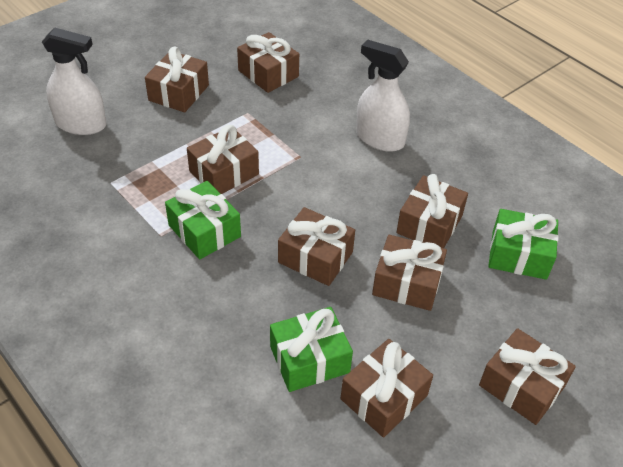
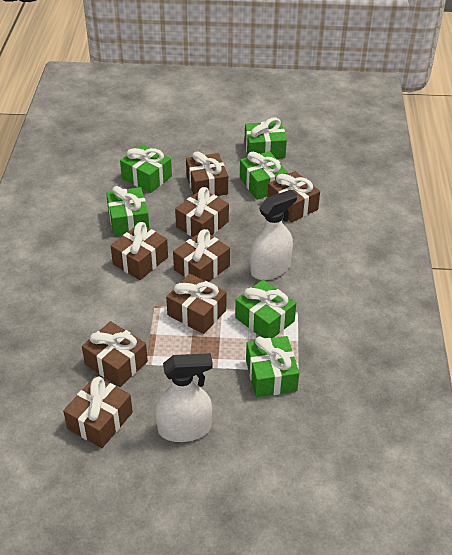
green gift: 3 -> 6

